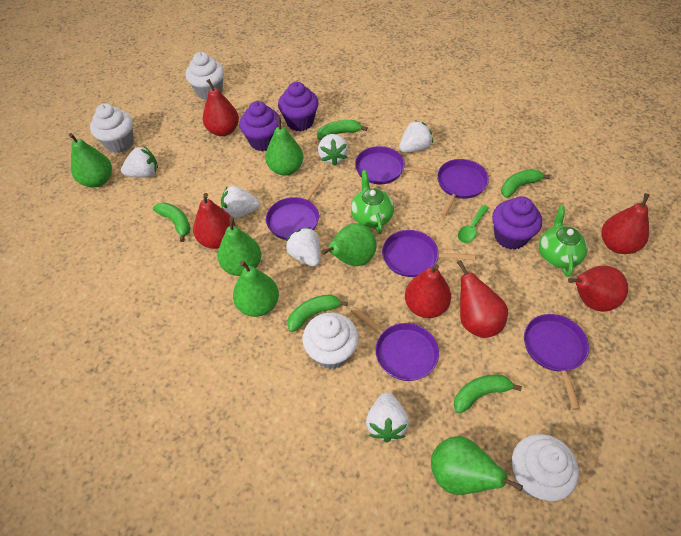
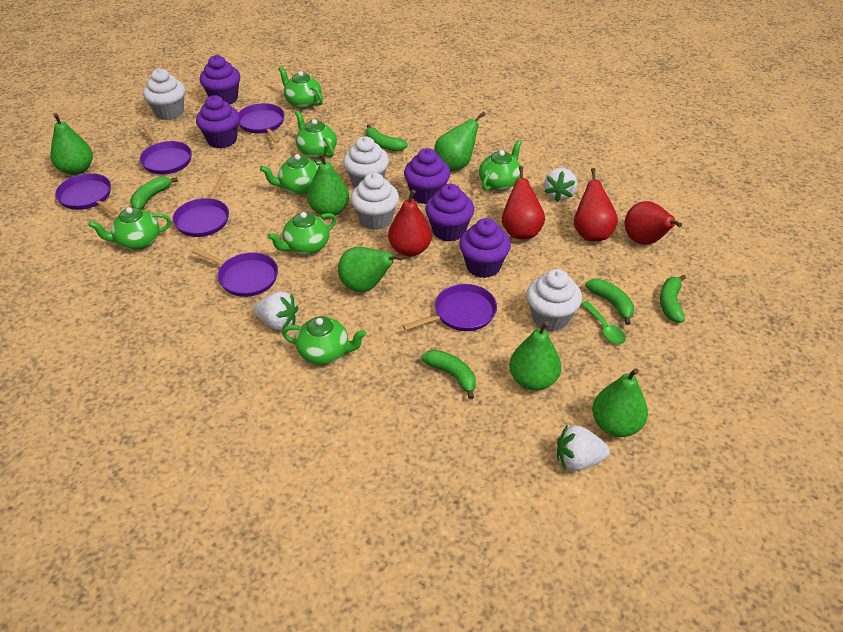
green teapot: 2 -> 7
purple cupcake: 3 -> 5
red pear: 6 -> 4
white strawberry: 6 -> 3

